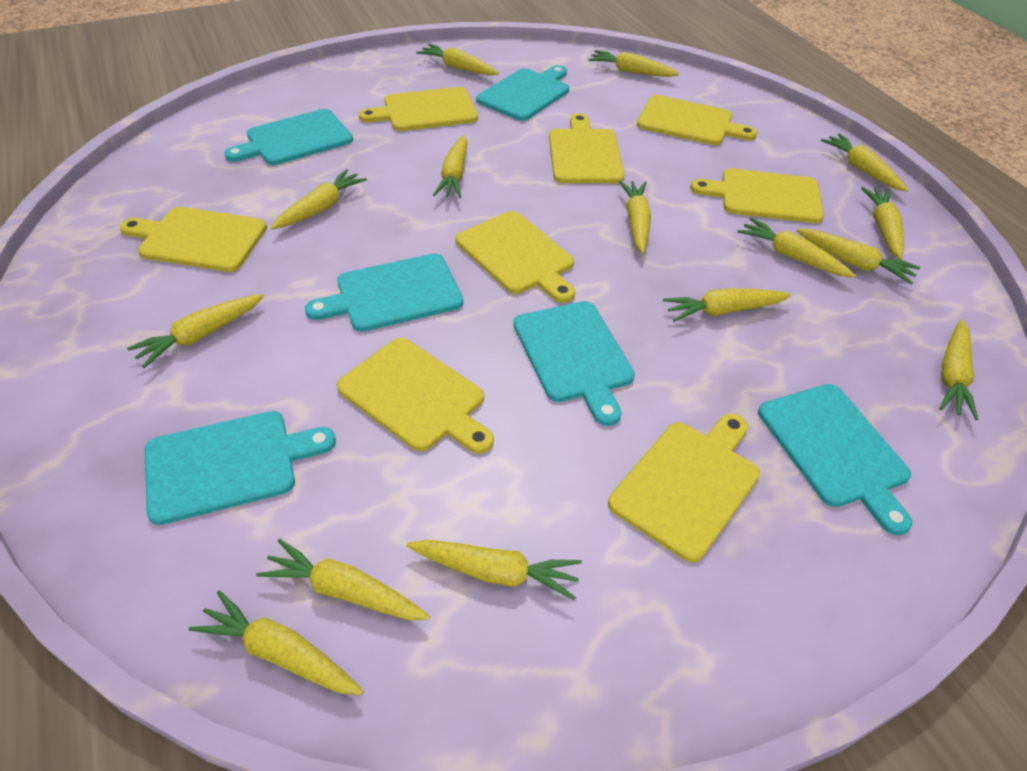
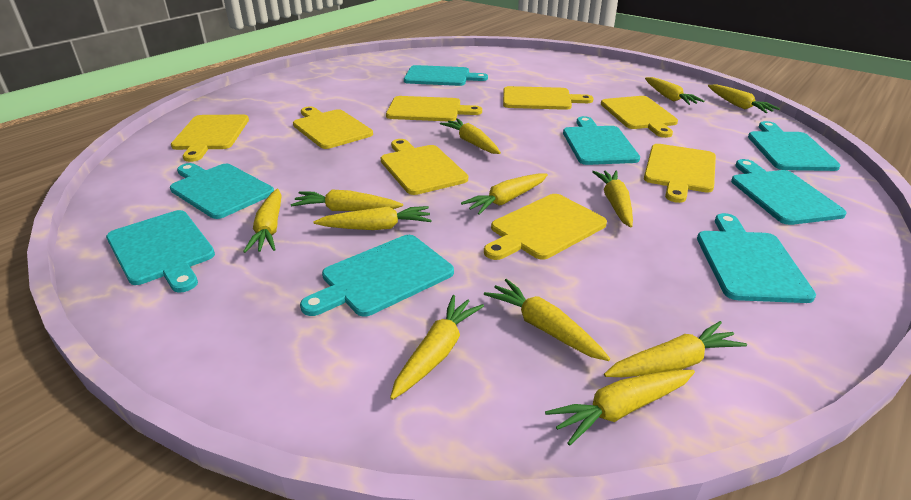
turquoise cutting board: 6 -> 8
yellow carrot: 15 -> 12

